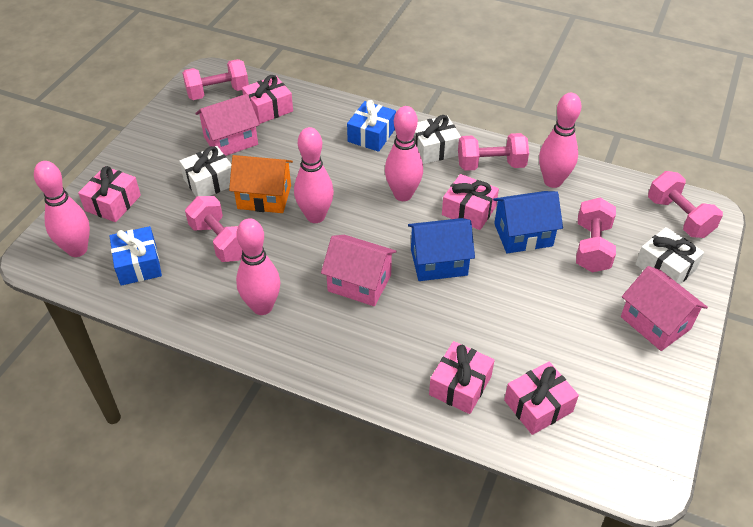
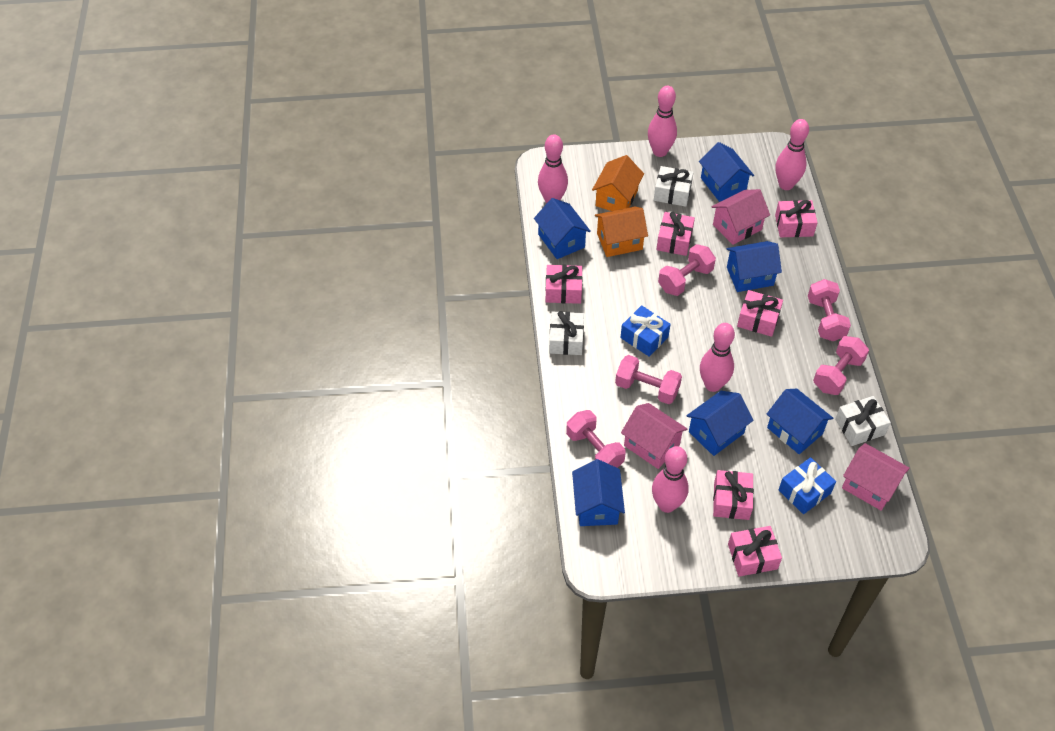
blue house: 2 -> 6
orange house: 1 -> 2
pink gift: 5 -> 6

